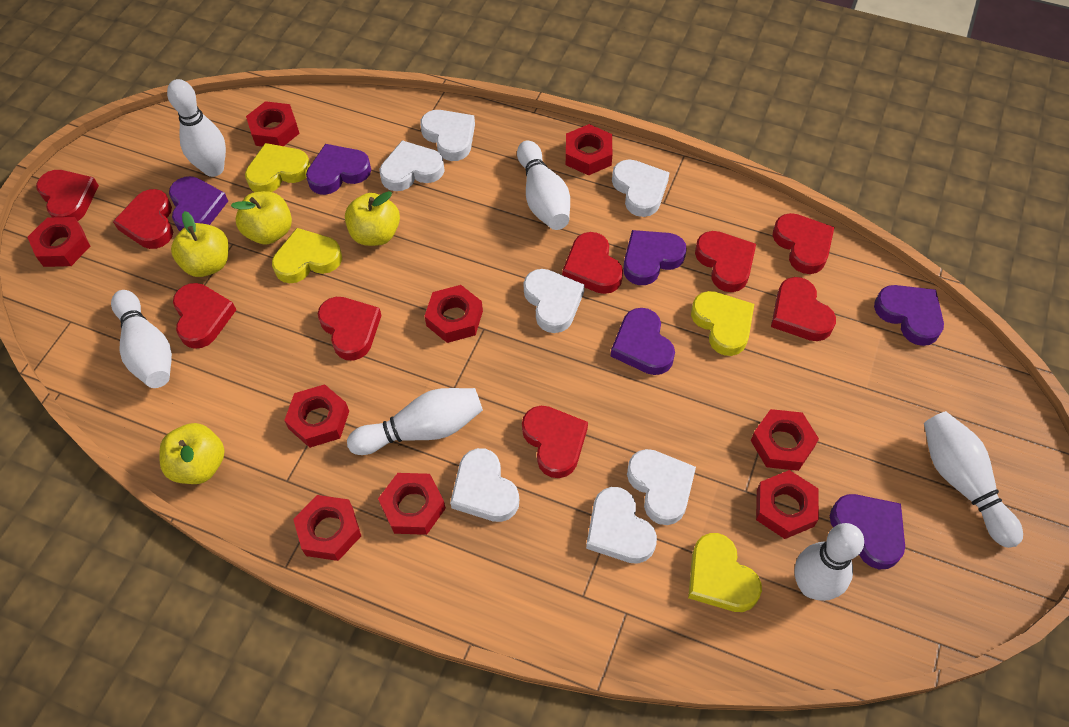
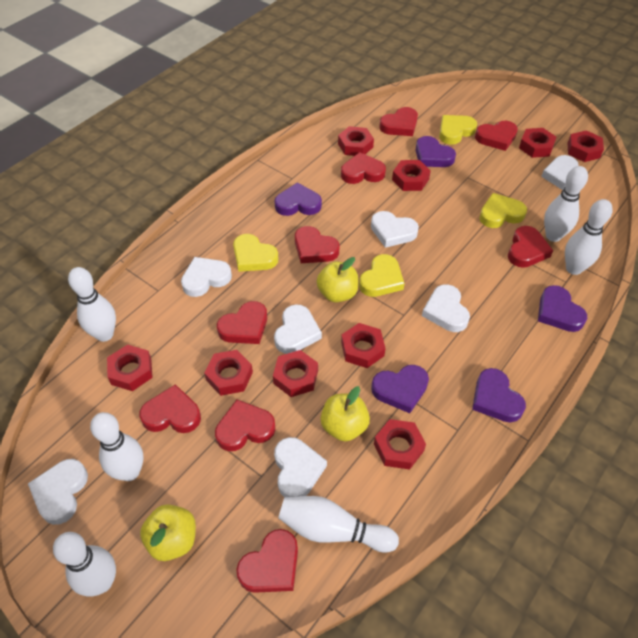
purple heart: 6 -> 5
yellow apple: 4 -> 3

